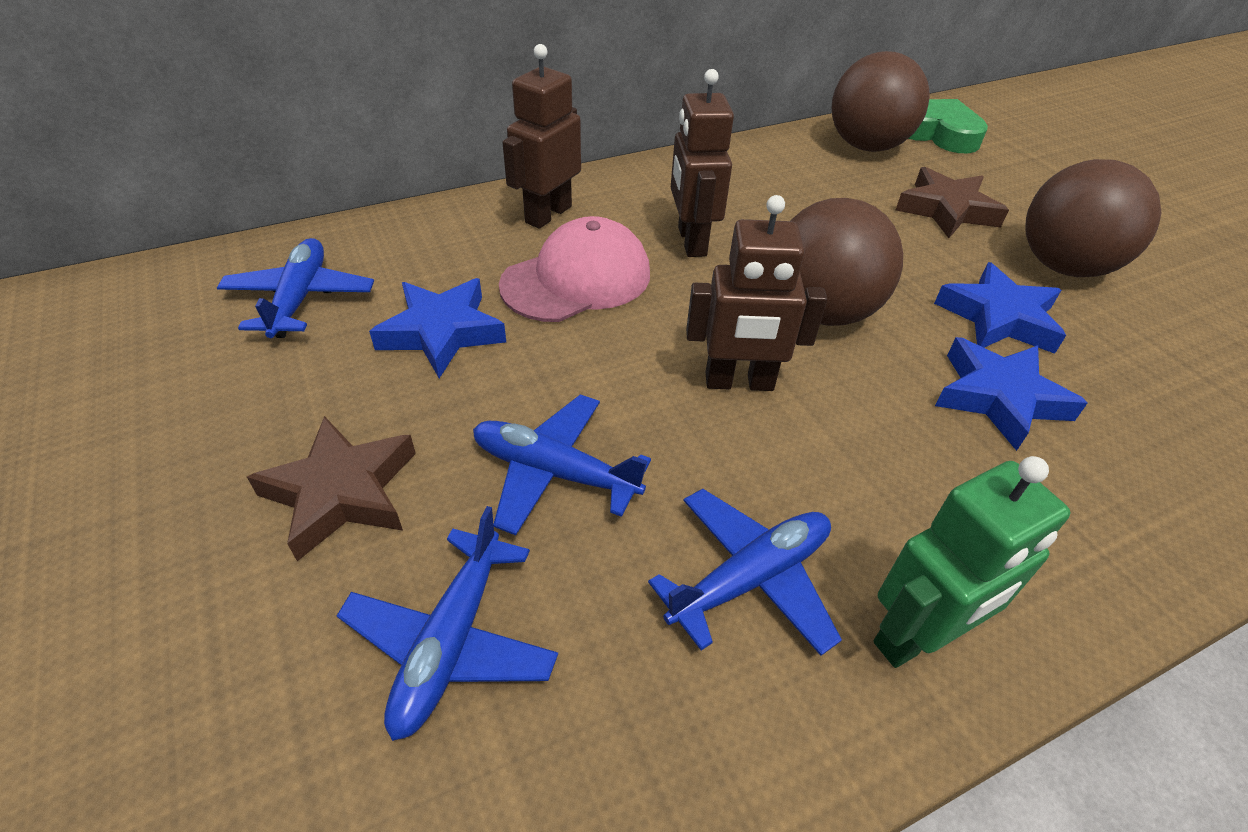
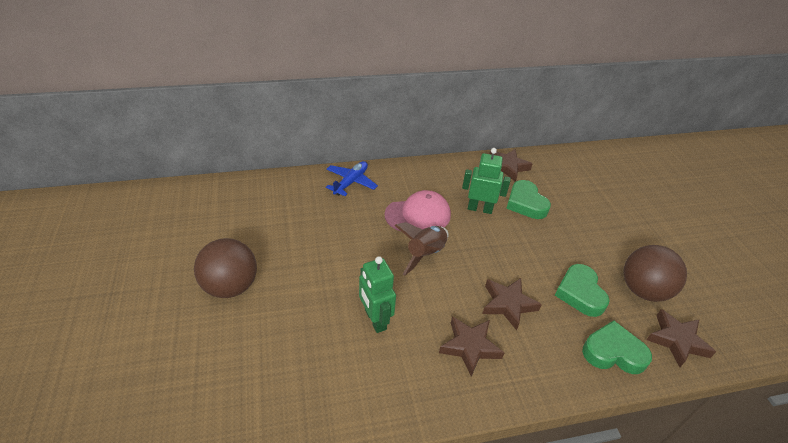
blue plane: 4 -> 1
blue star: 3 -> 0
brown ball: 3 -> 2
brown robot: 3 -> 0
brown rocket: 0 -> 1
brown star: 2 -> 4
green heart: 1 -> 3
green robot: 1 -> 2

